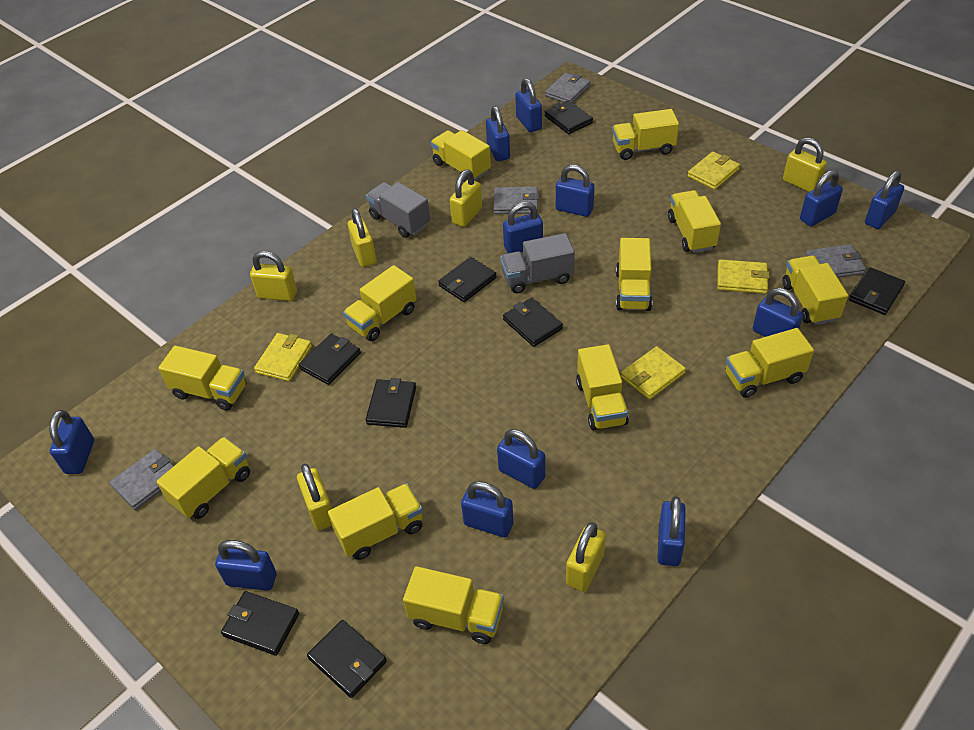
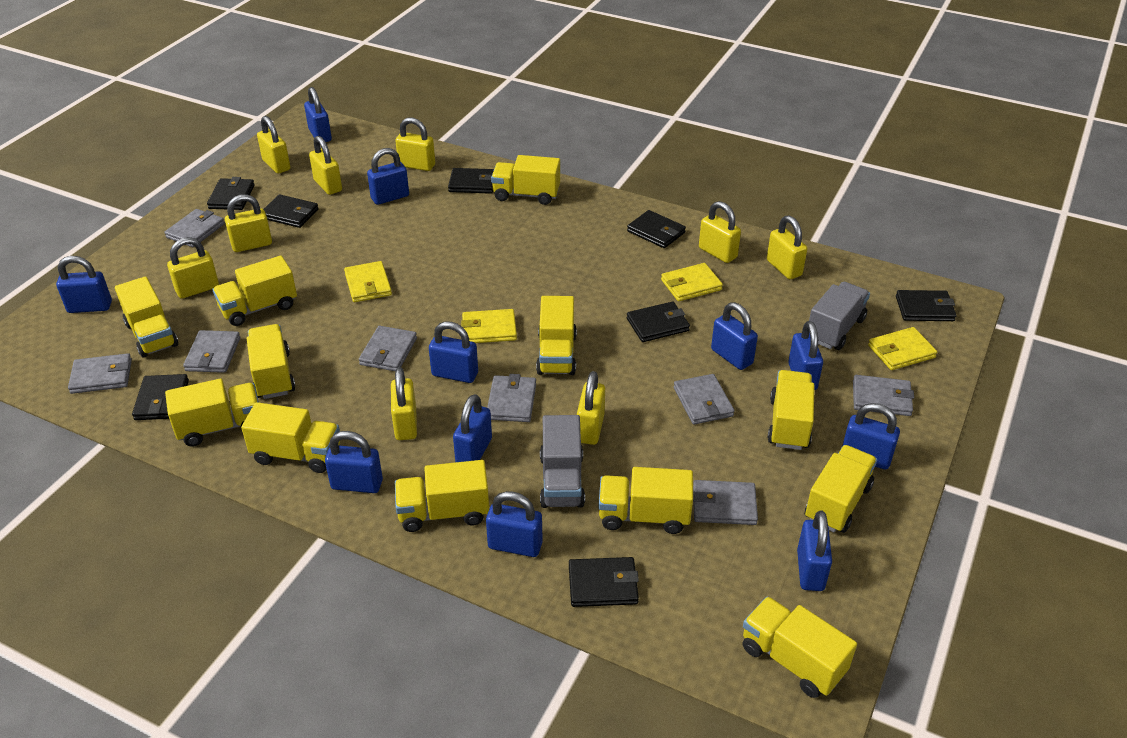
blue padlock: 12 -> 11
grey wallet: 4 -> 8
yellow padlock: 6 -> 9

